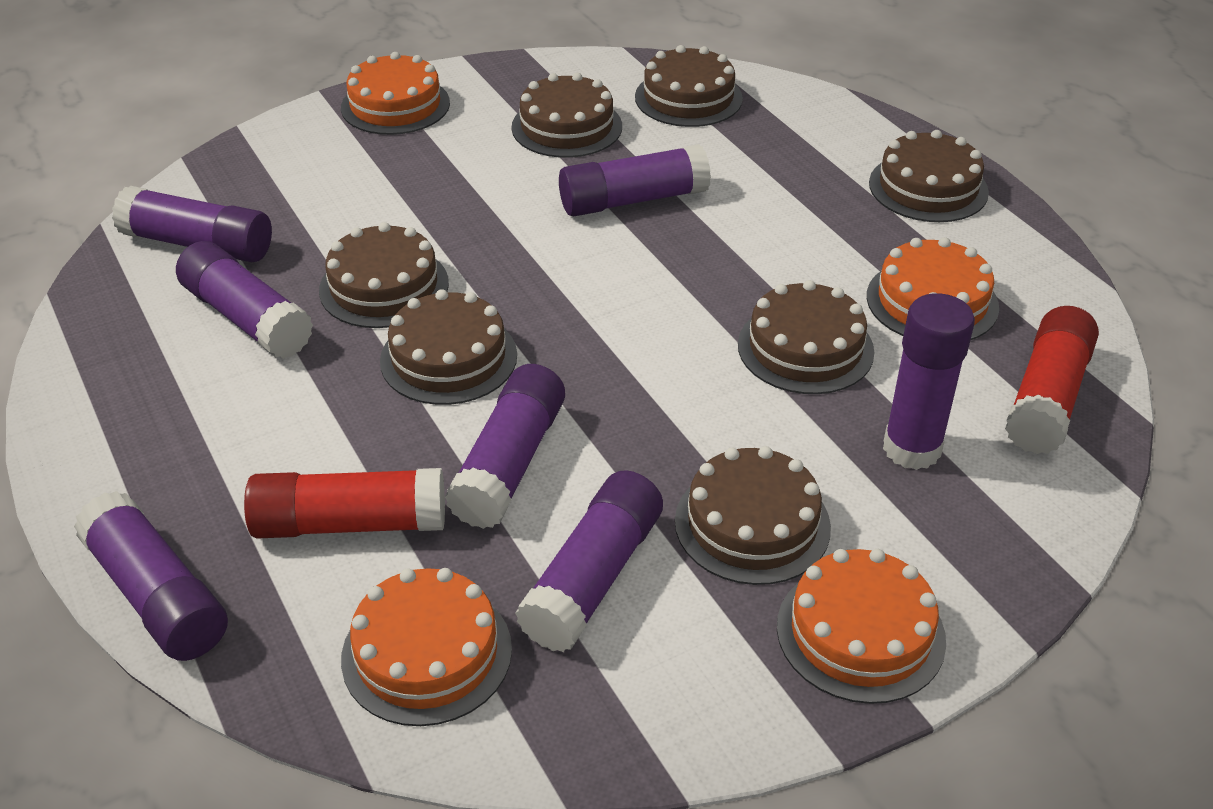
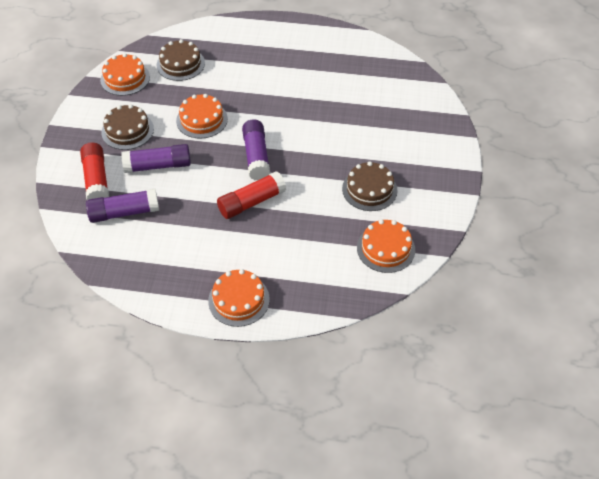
brown cake: 7 -> 3
purple glue stick: 7 -> 3

